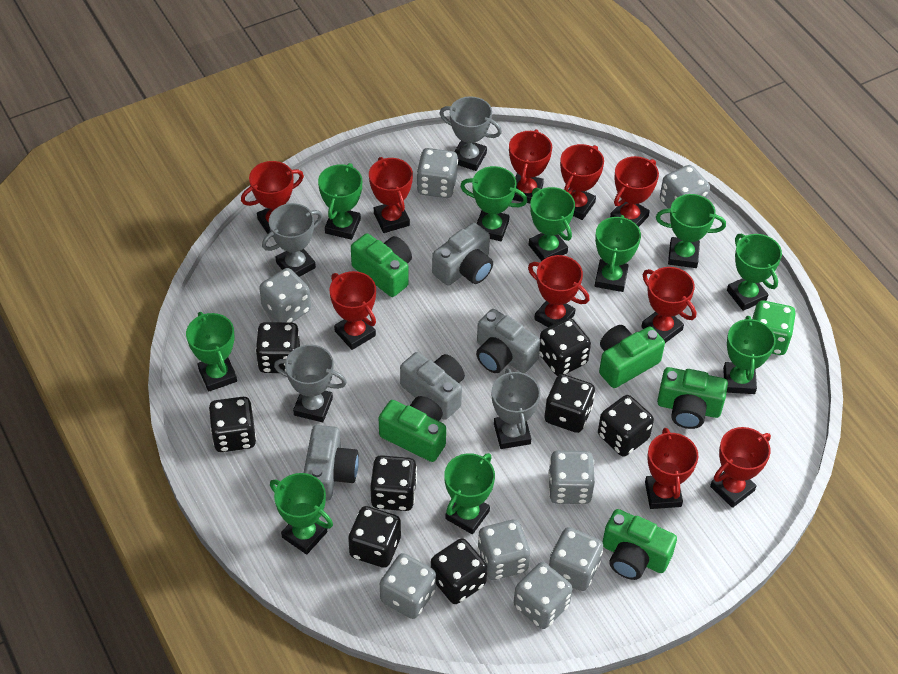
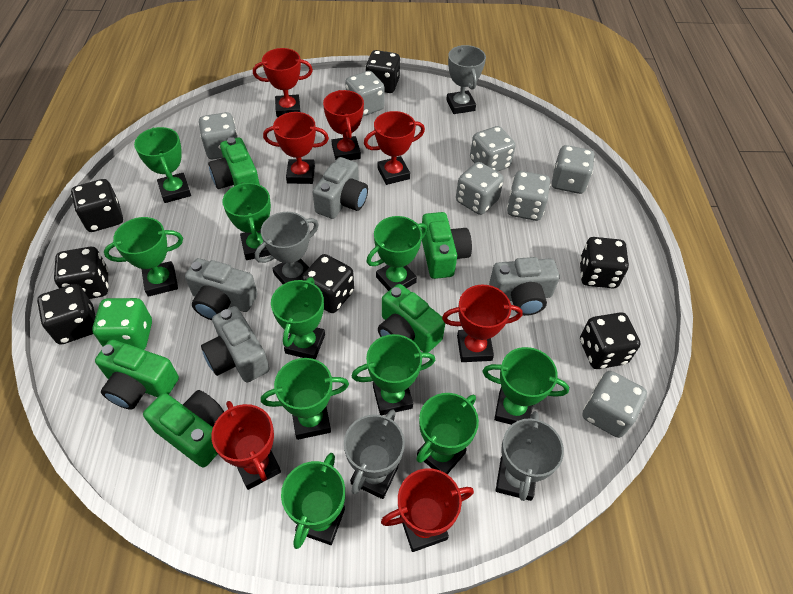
black dice: 8 -> 7
grey dice: 8 -> 7
red trophy: 10 -> 7

